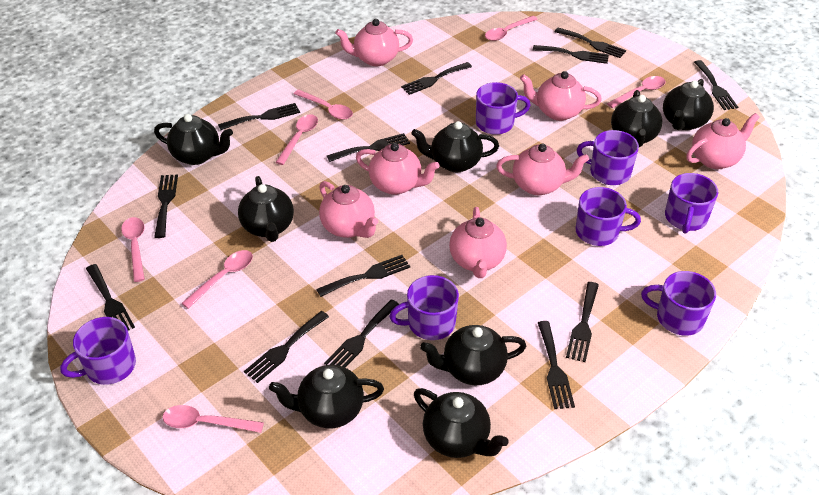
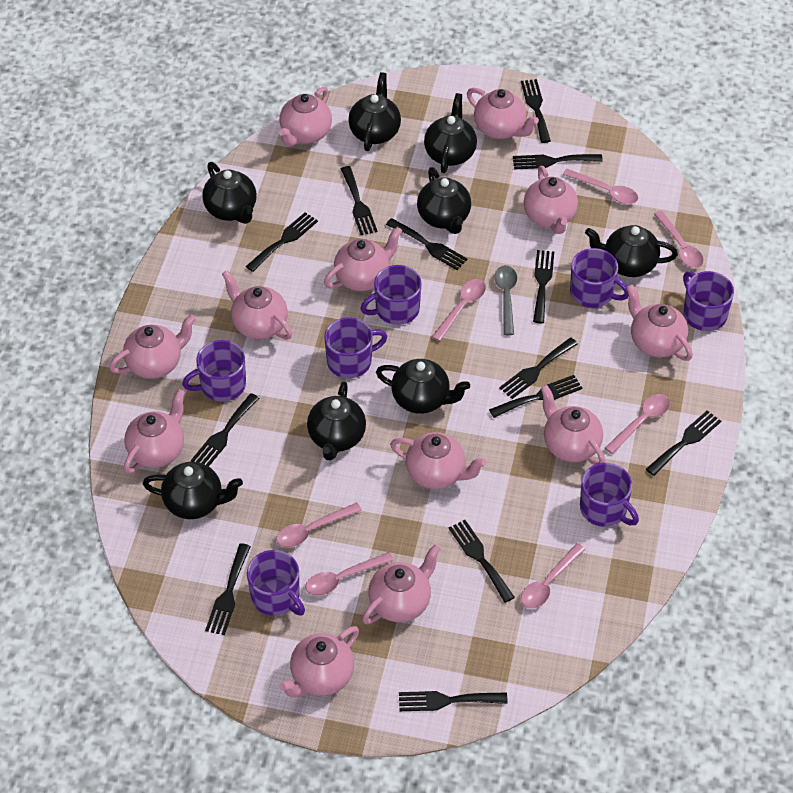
grey spoon: 0 -> 1
pink teapot: 7 -> 12

